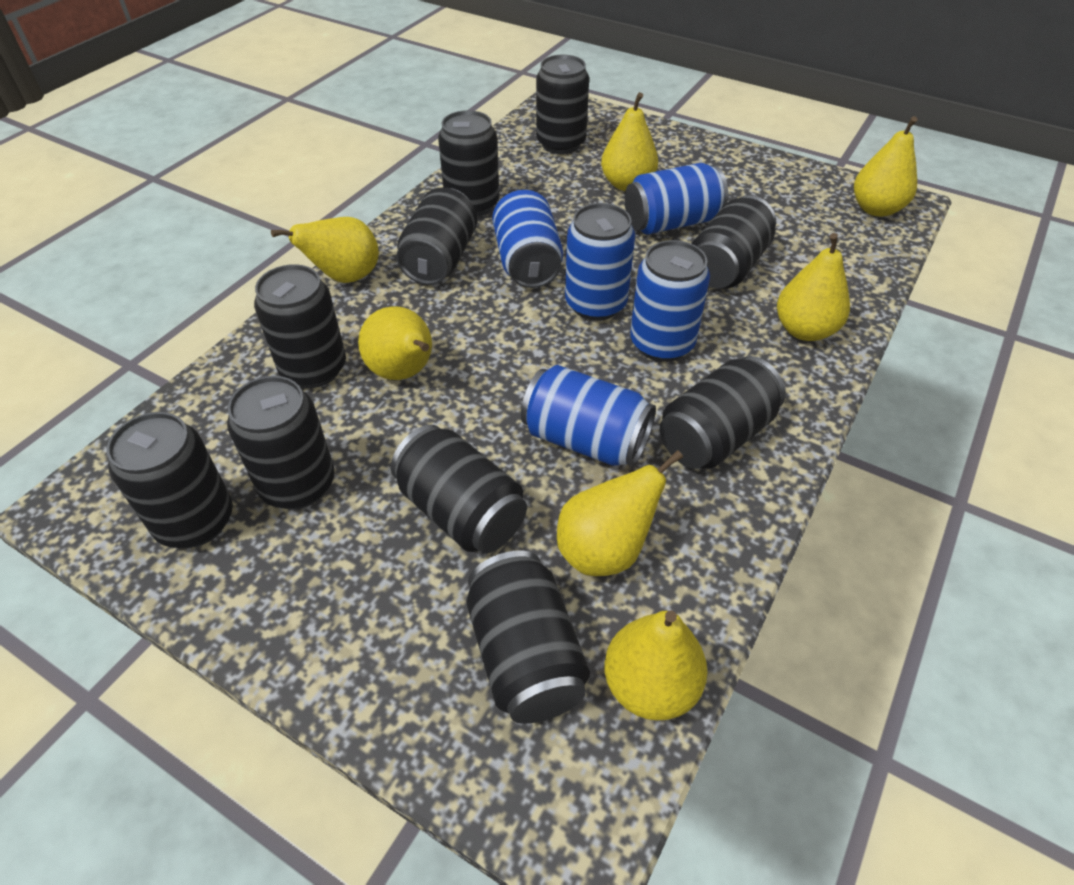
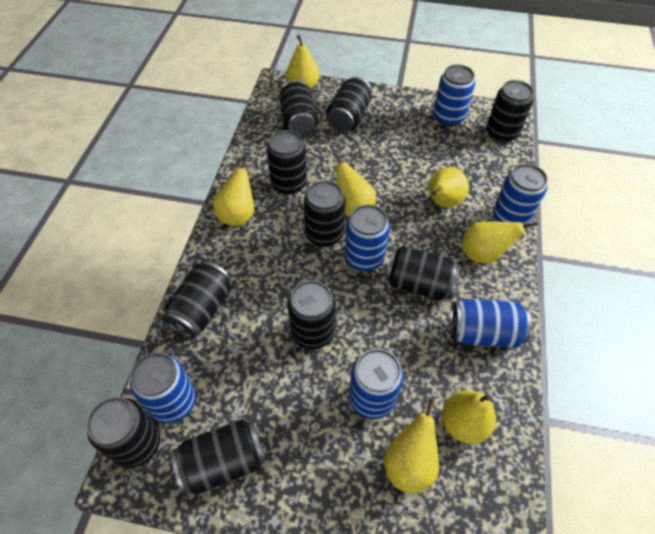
blue can: 5 -> 6

